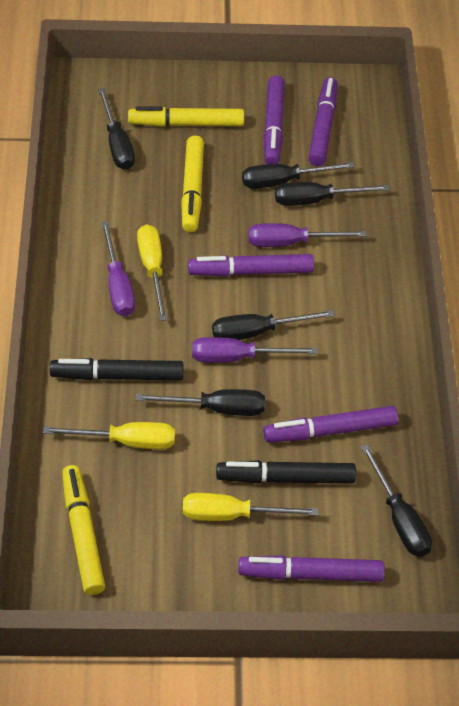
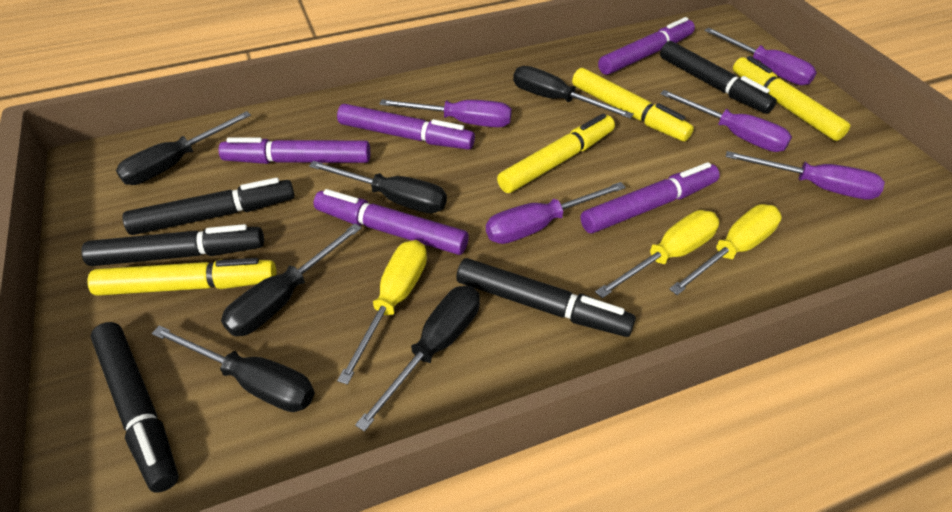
black marker: 2 -> 5
purple screwdriver: 3 -> 5
yellow marker: 3 -> 4

